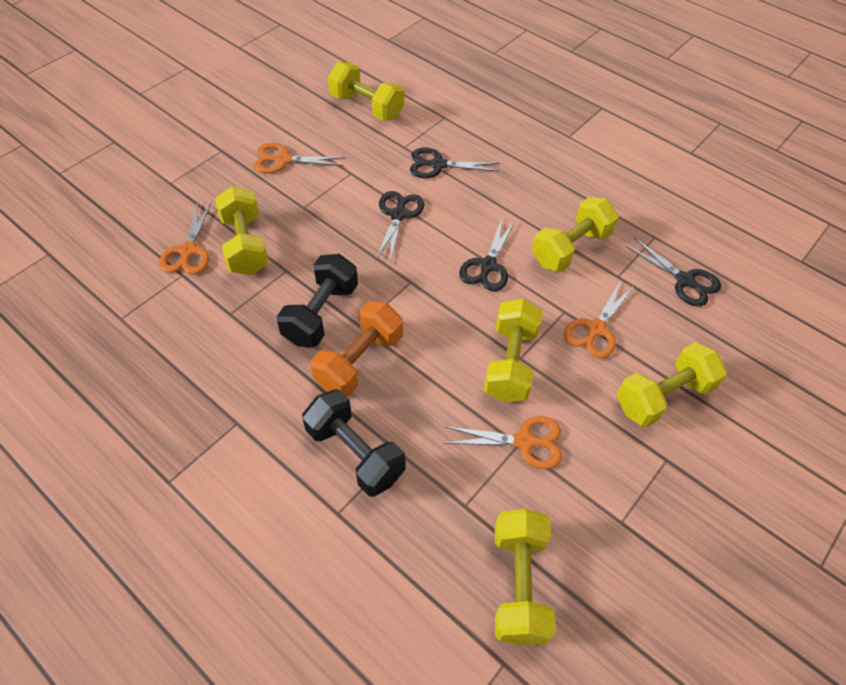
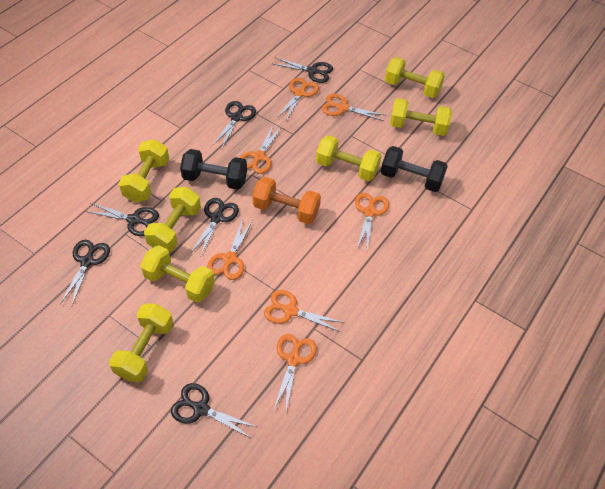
black scissors: 4 -> 6
orange scissors: 4 -> 7
yellow dumbbell: 6 -> 7

